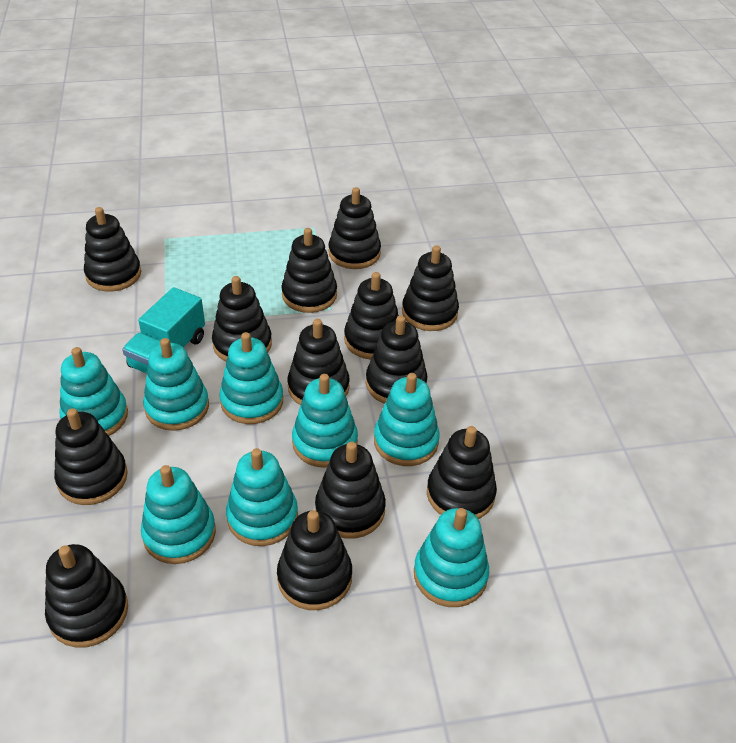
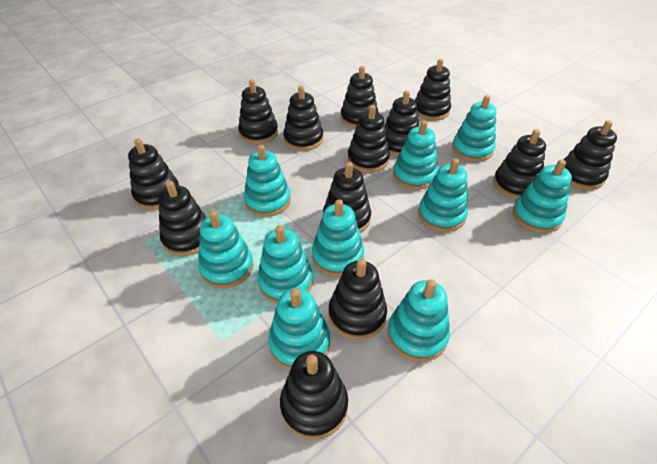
turquoise stacking toy: 8 -> 10
turquoise truck: 1 -> 0

